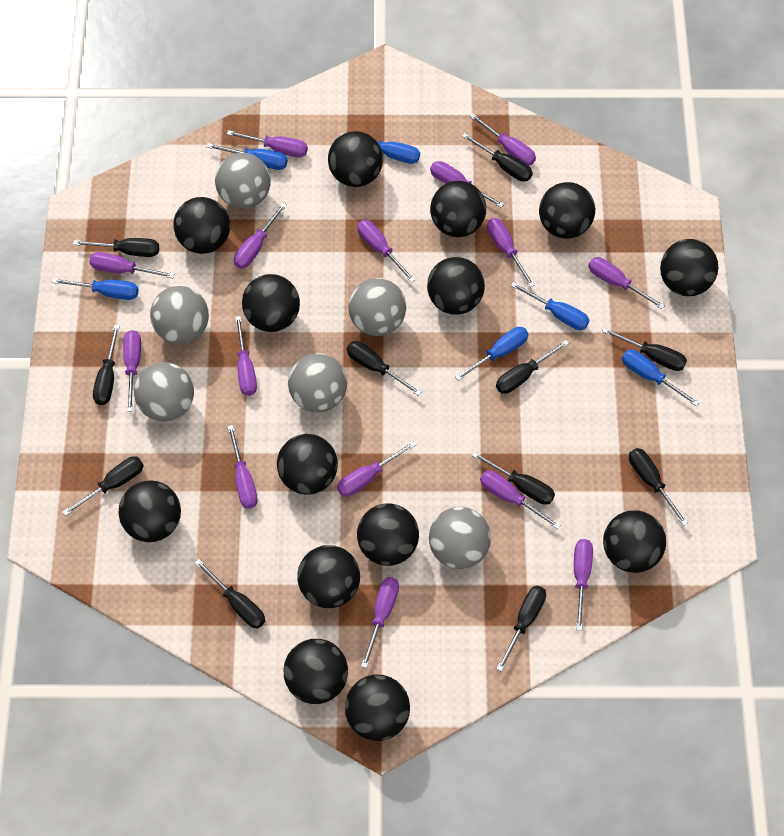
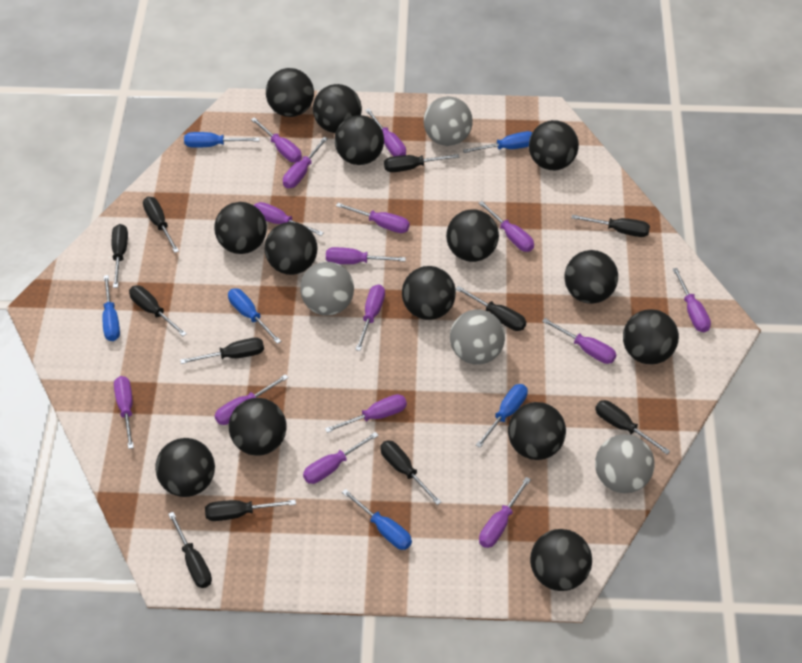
grey ball: 6 -> 4

